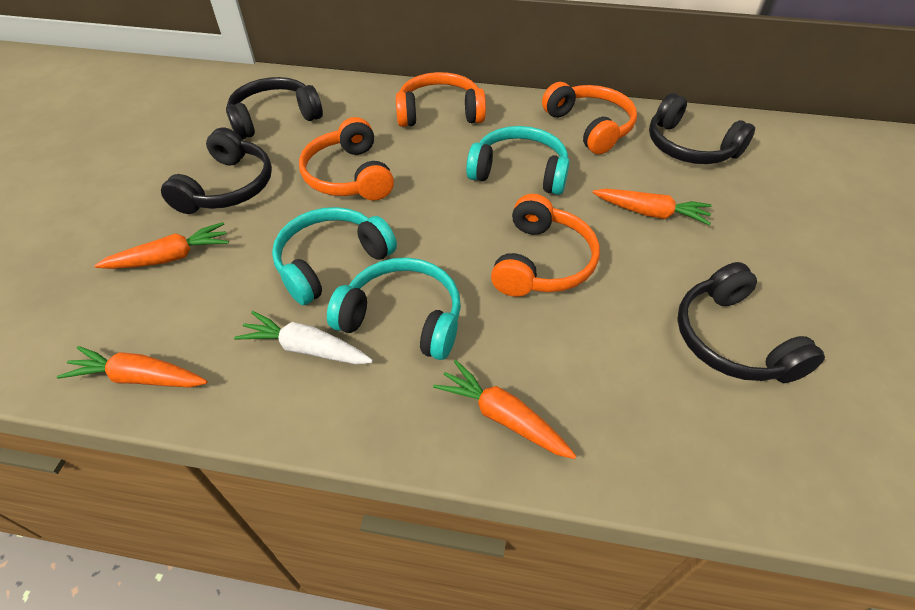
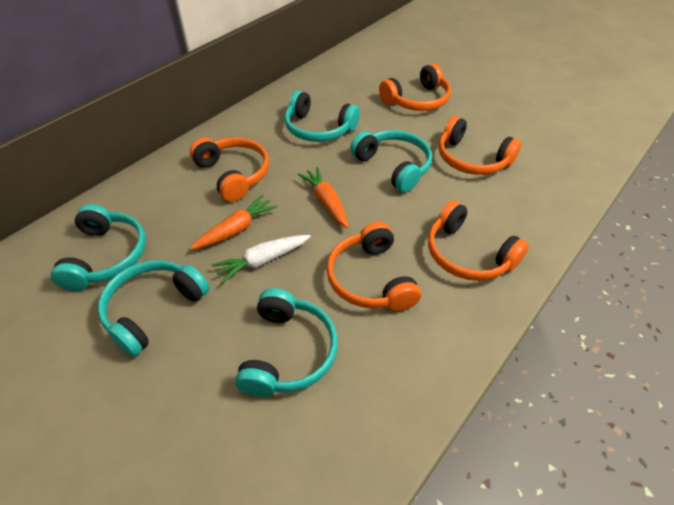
black headphones: 4 -> 0
orange carrot: 4 -> 2
orange headphones: 4 -> 5
turquoise headphones: 3 -> 5

